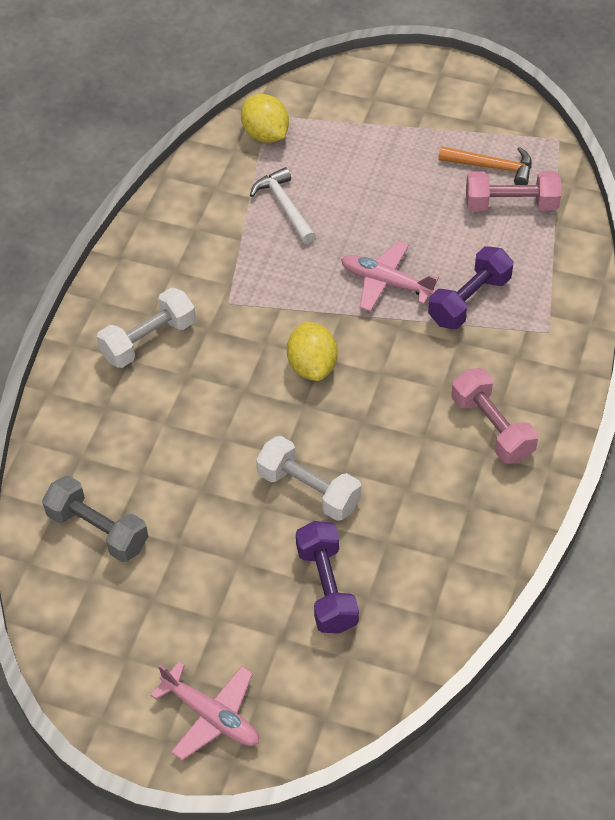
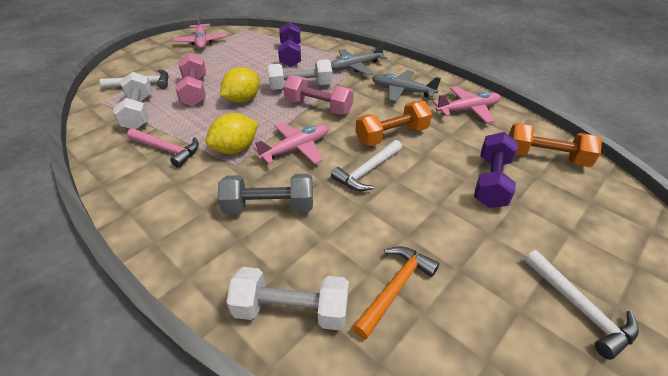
grey plane: 0 -> 2
orange dumbbell: 0 -> 2
pink hammer: 0 -> 1
pink plane: 2 -> 3
white dumbbell: 2 -> 3
white hammer: 1 -> 3

